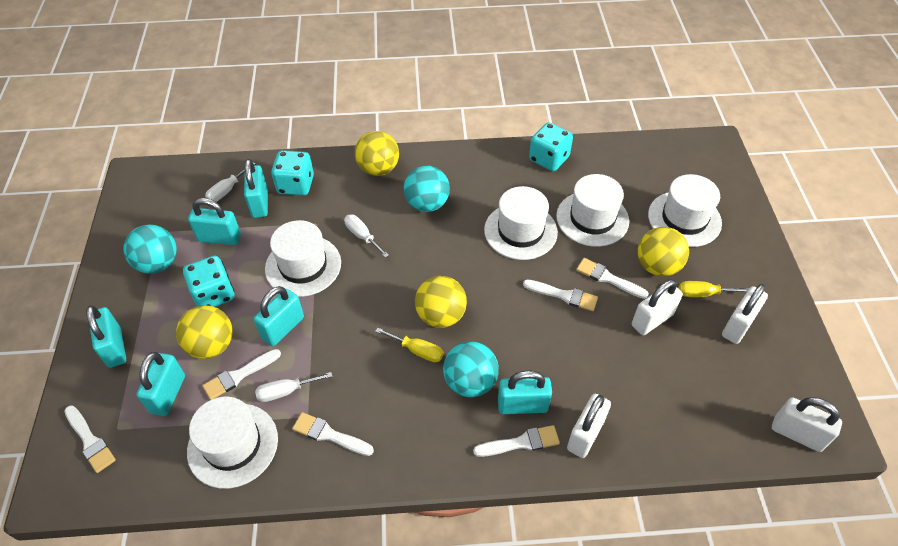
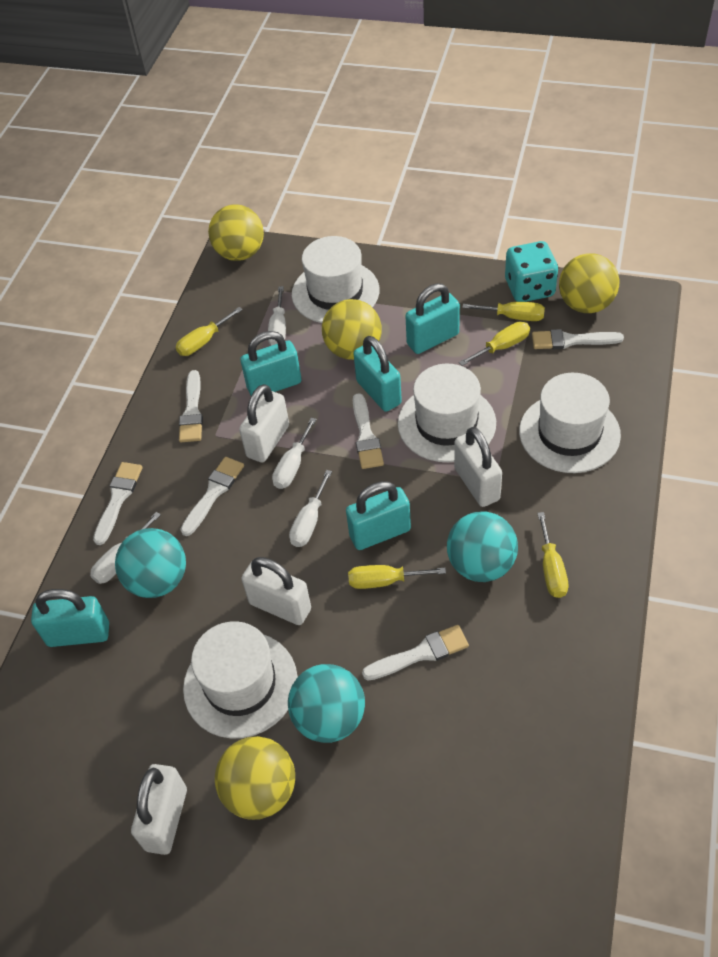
turquoise dice: 3 -> 1
turquoise padlock: 6 -> 5
white hat: 5 -> 4
white screwdriver: 3 -> 4
yellow screwdriver: 2 -> 5

